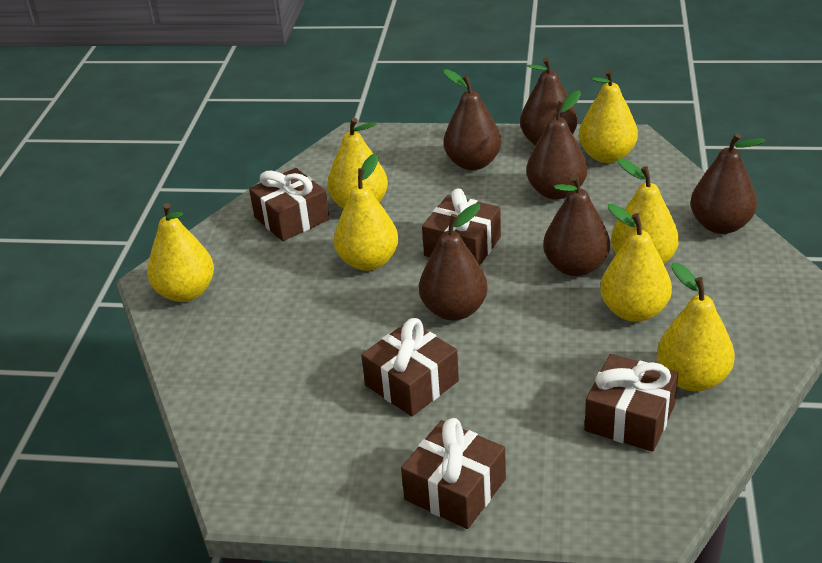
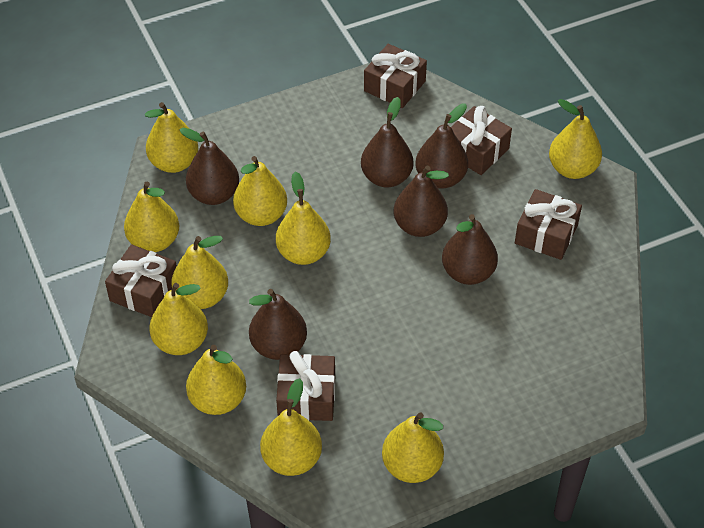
yellow pear: 7 -> 10

